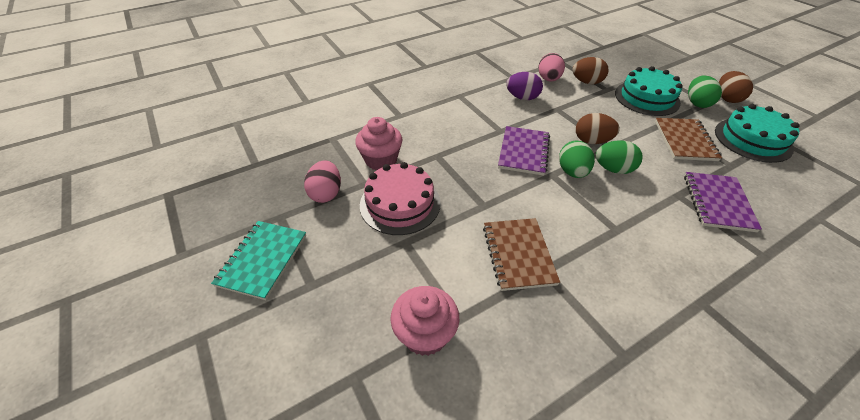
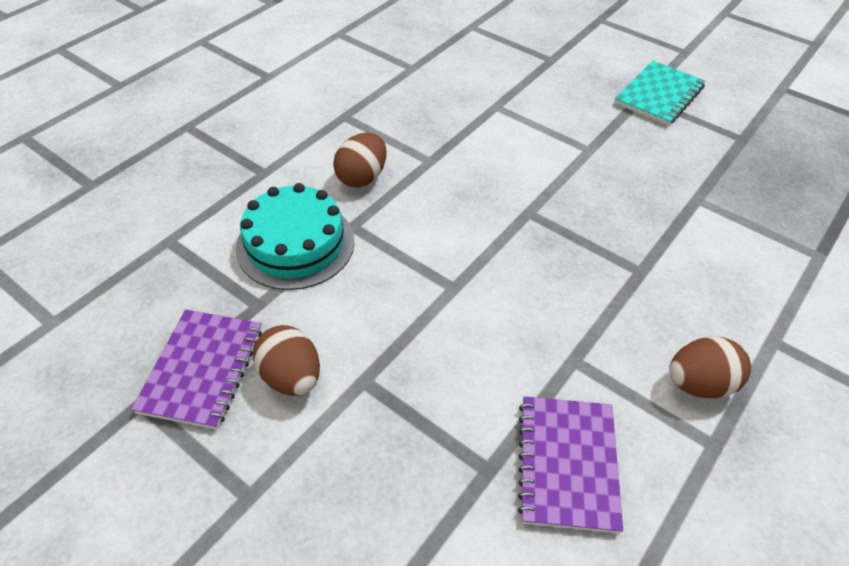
brown notebook: 2 -> 0
green egg: 3 -> 0
pink cake: 1 -> 0
pink cupcake: 2 -> 0
pink egg: 2 -> 0
purple egg: 1 -> 0
turquoise cake: 2 -> 1

